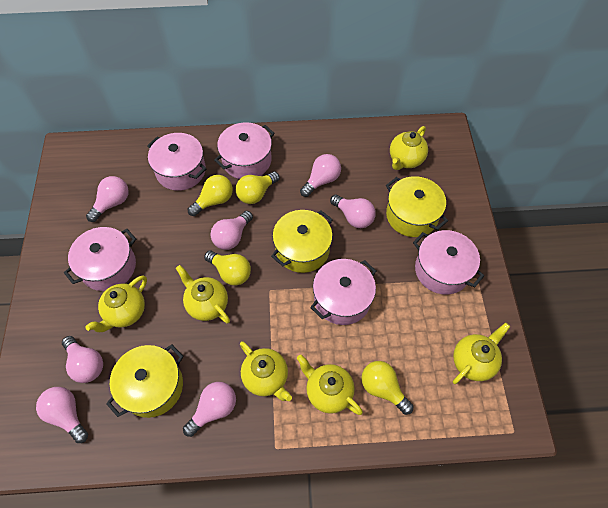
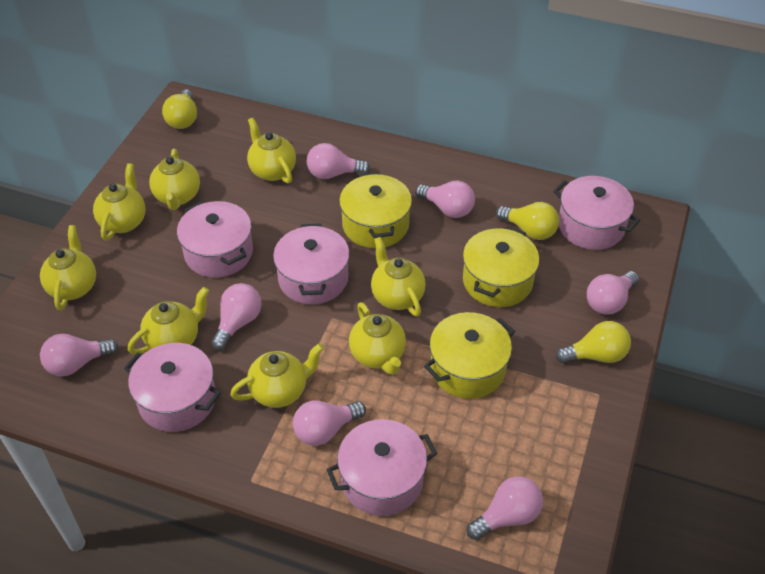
yellow light bulb: 4 -> 3
yellow teapot: 6 -> 8

